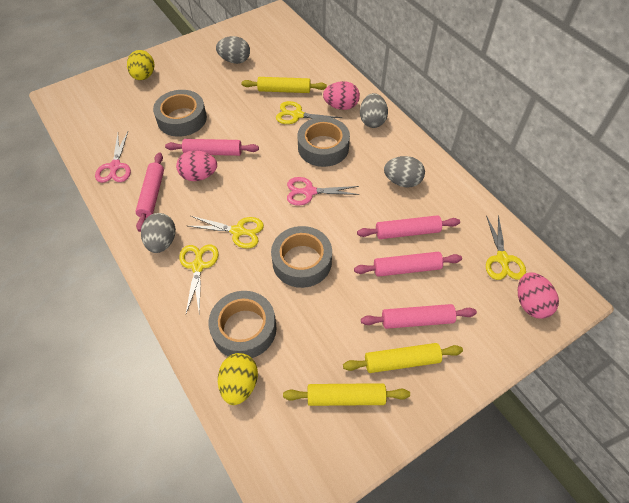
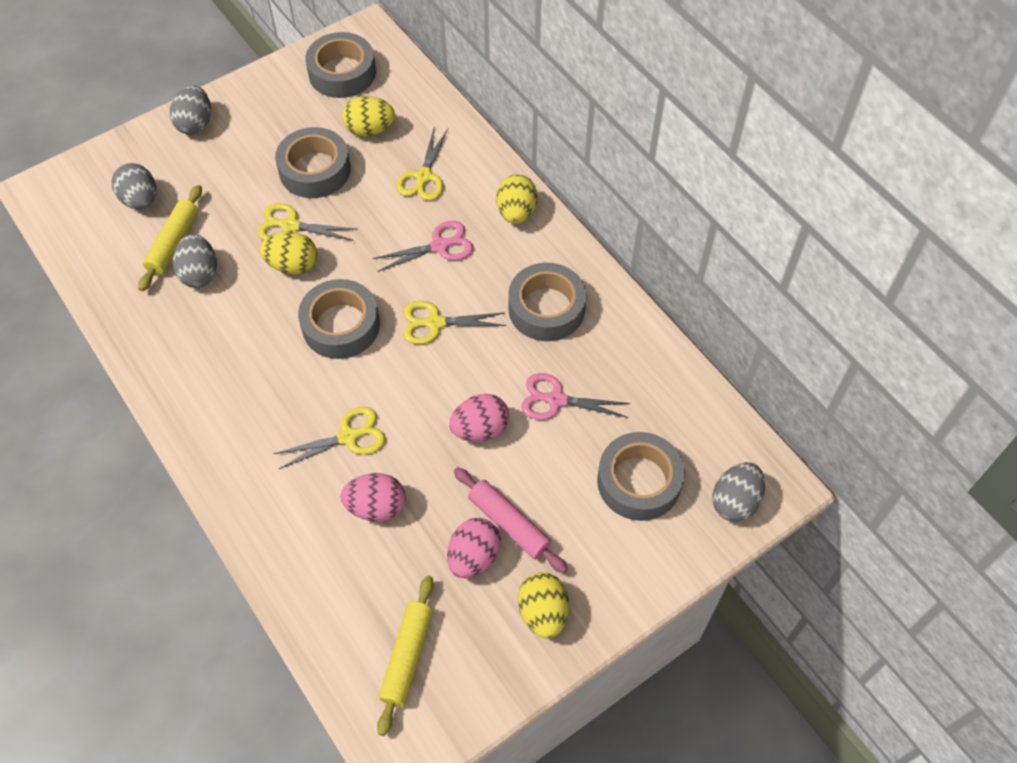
grey tape: 4 -> 5
pink rolling pin: 5 -> 1
yellow egg: 2 -> 4
yellow rolling pin: 3 -> 2

